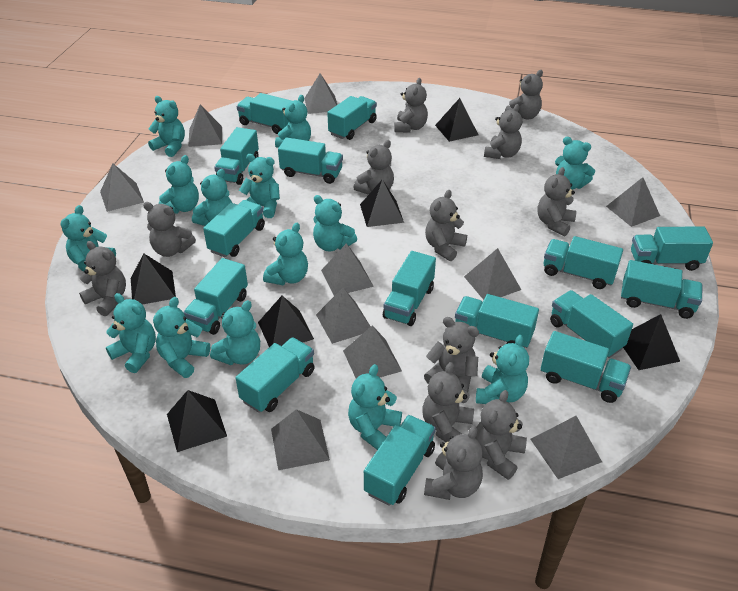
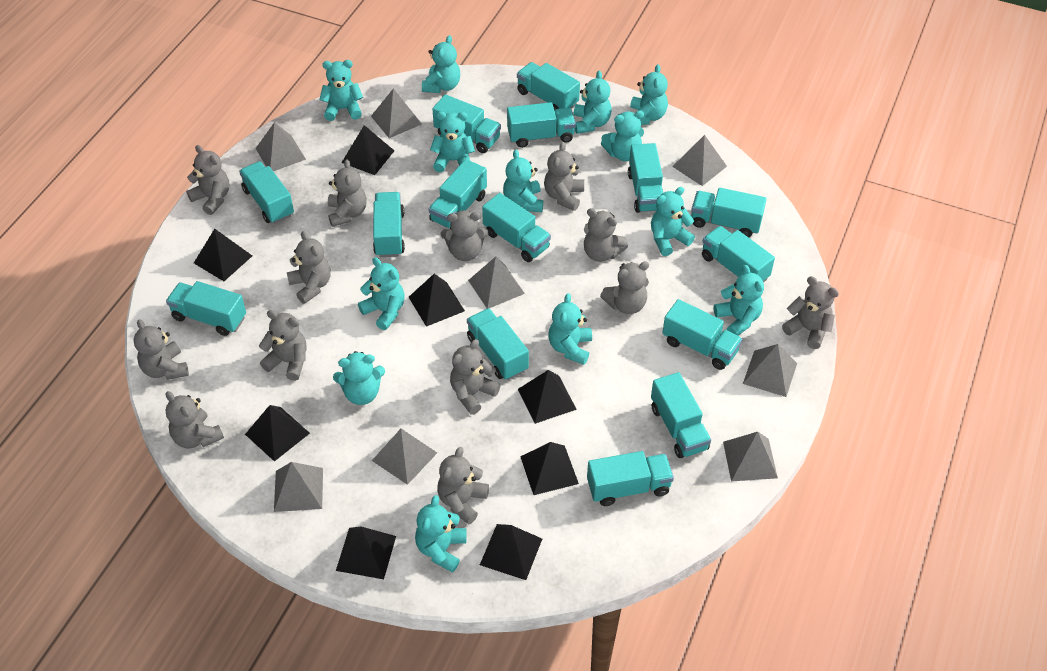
black pyramid: 6 -> 8
grey pyramid: 10 -> 8
grey teddy bear: 12 -> 13
turquoise teddy bear: 14 -> 13

